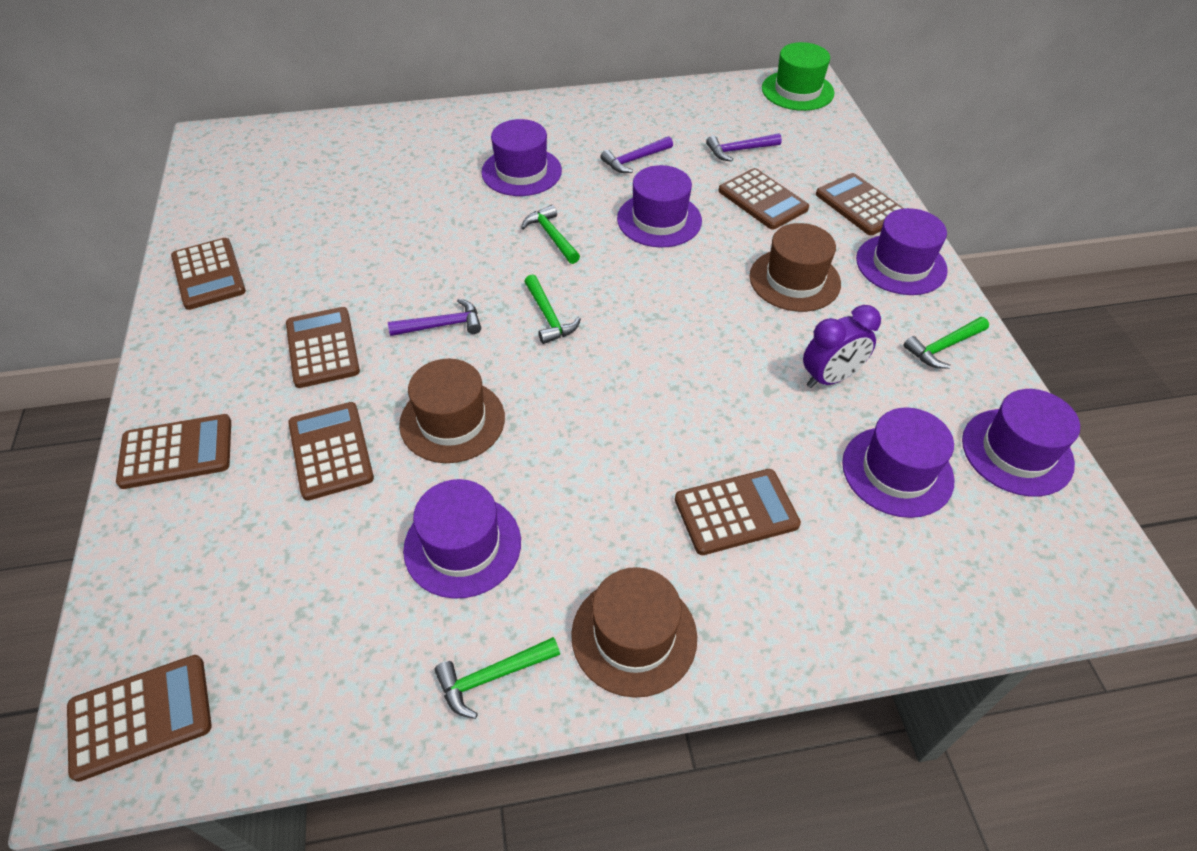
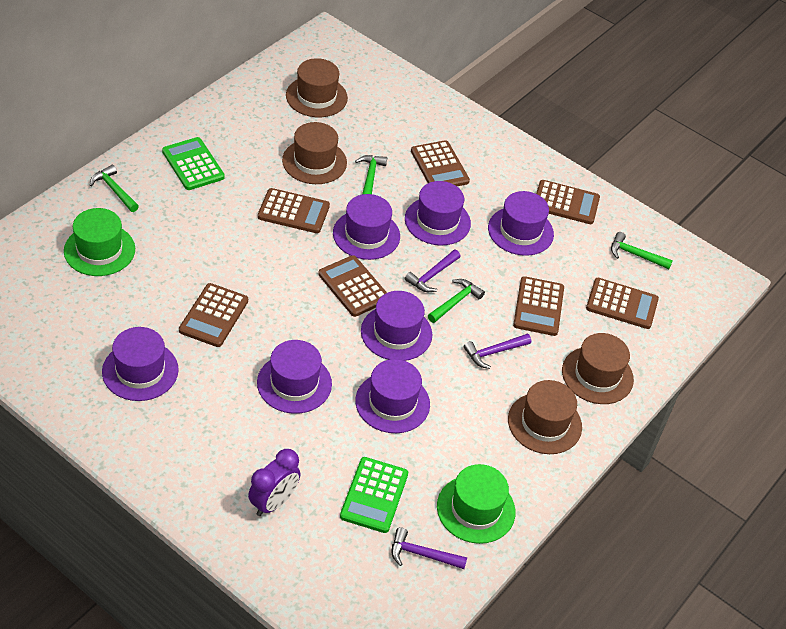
brown calculator: 8 -> 7
brown hat: 3 -> 4
green calculator: 0 -> 2
green hat: 1 -> 2
purple hat: 6 -> 7

